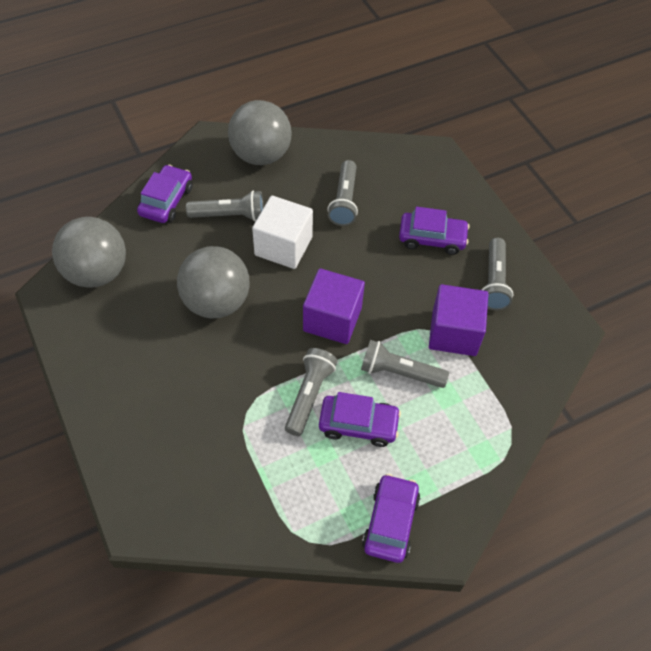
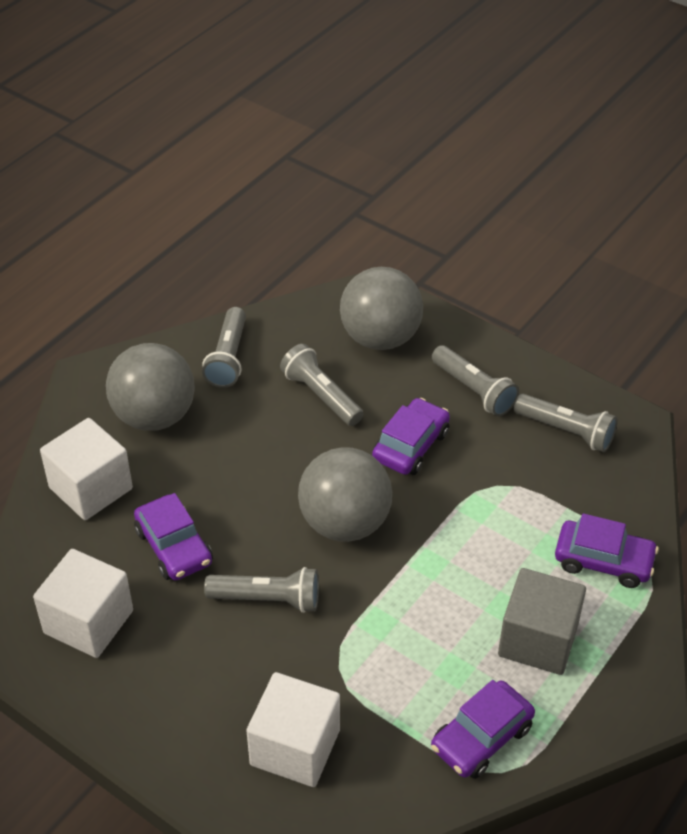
grey cube: 0 -> 1
purple cube: 2 -> 0
white cube: 1 -> 3

